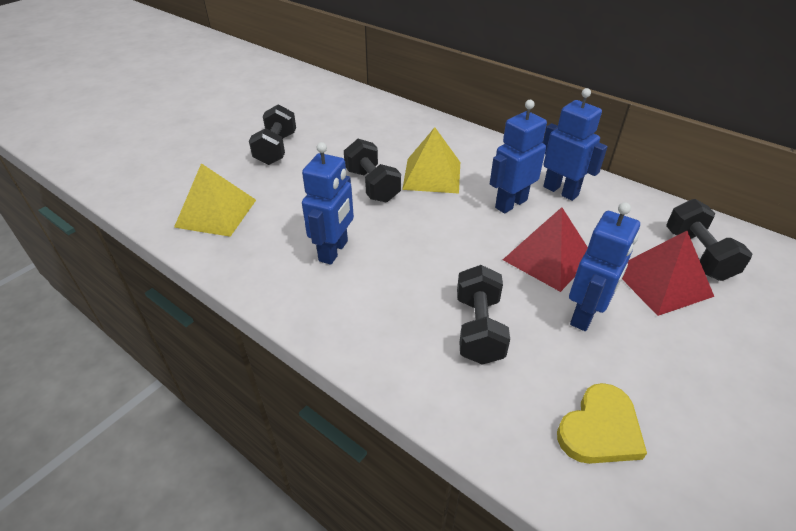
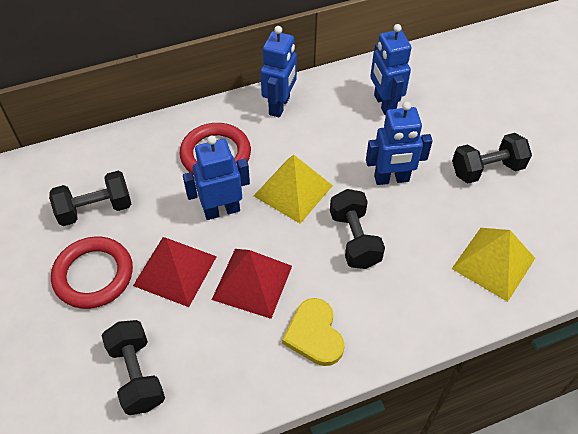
red ring: 0 -> 2

